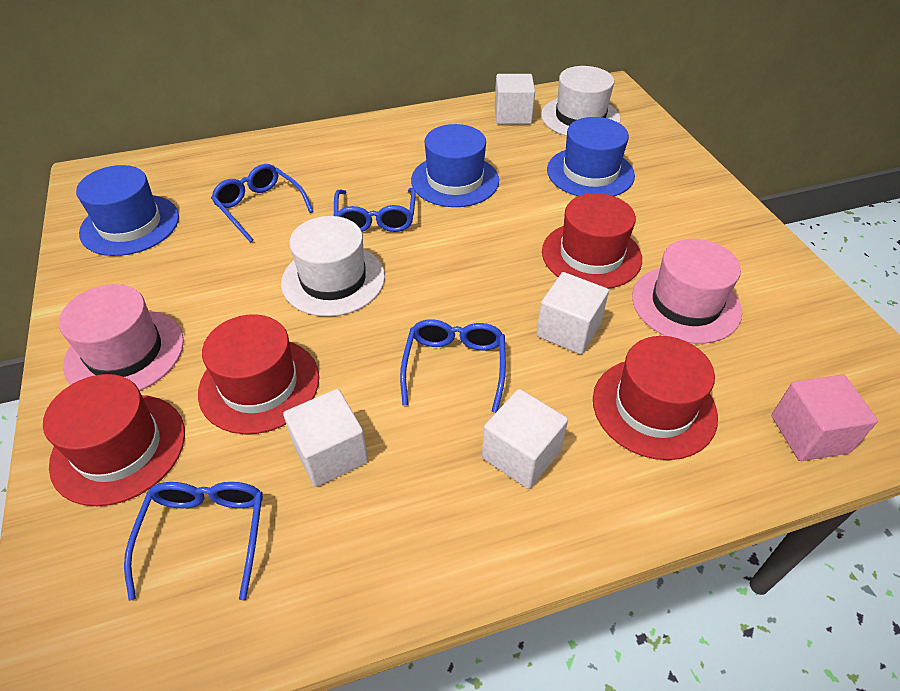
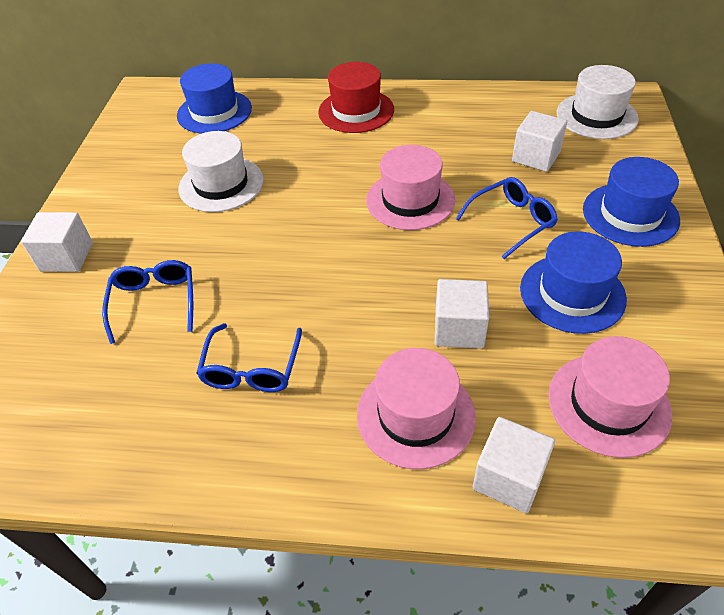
blue glasses: 4 -> 3
pink cube: 1 -> 0
pink hat: 2 -> 3
red hat: 4 -> 1

